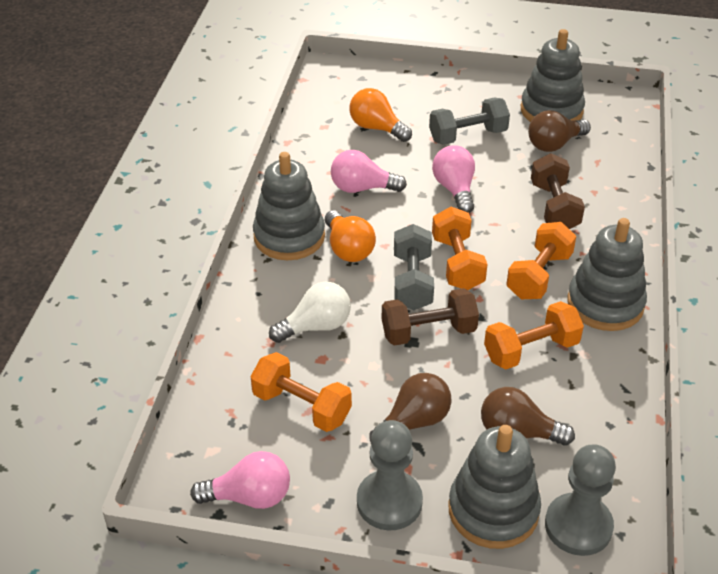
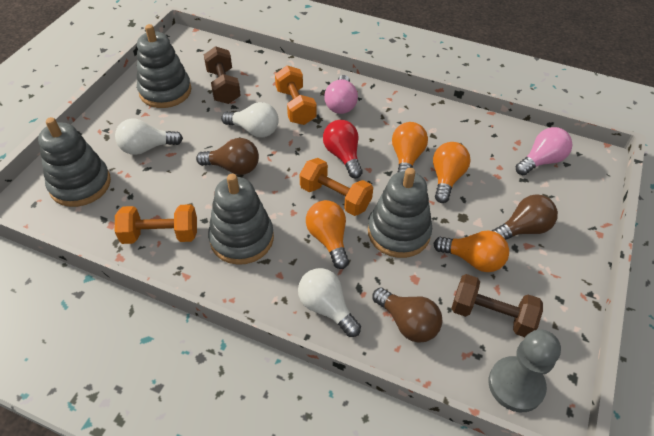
grey dumbbell: 2 -> 0
grey pawn: 2 -> 1
orange dumbbell: 4 -> 3
orange light bulb: 2 -> 4
pink light bulb: 3 -> 2
red light bulb: 0 -> 1
white light bulb: 1 -> 3

